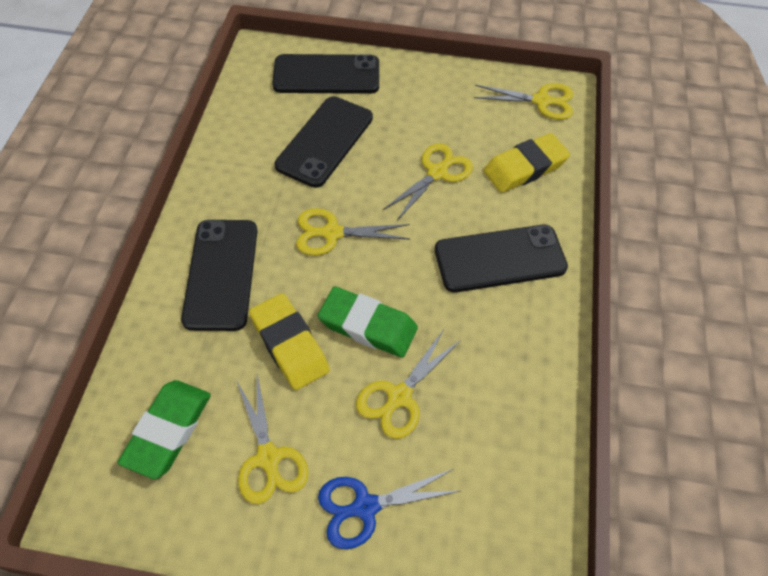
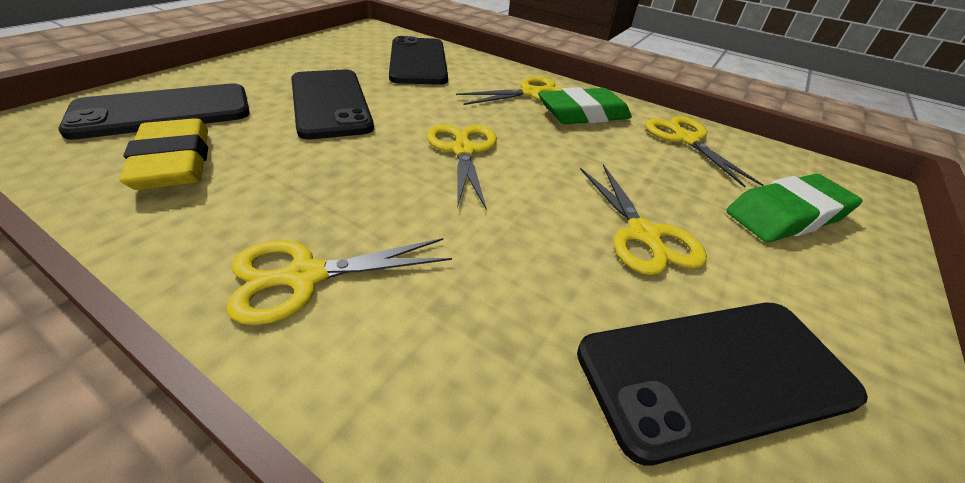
blue scissors: 1 -> 0
yellow eraser: 2 -> 1

